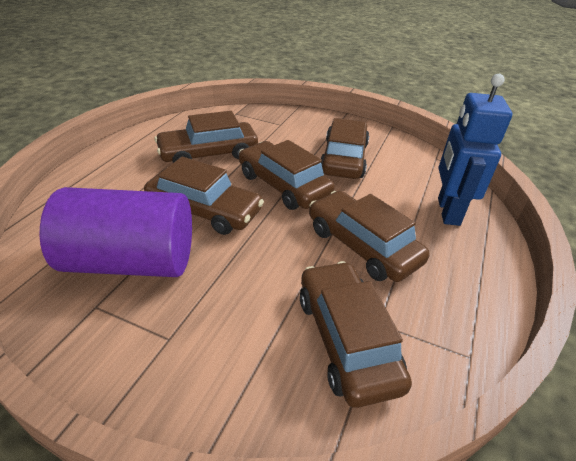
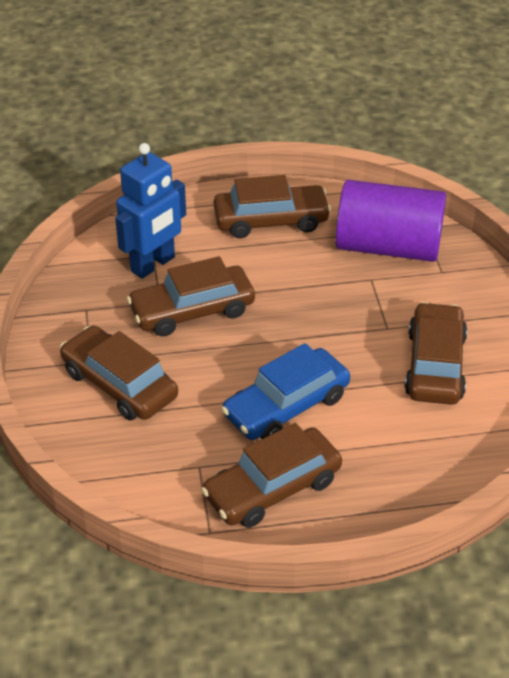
blue car: 0 -> 1
brown car: 6 -> 5

